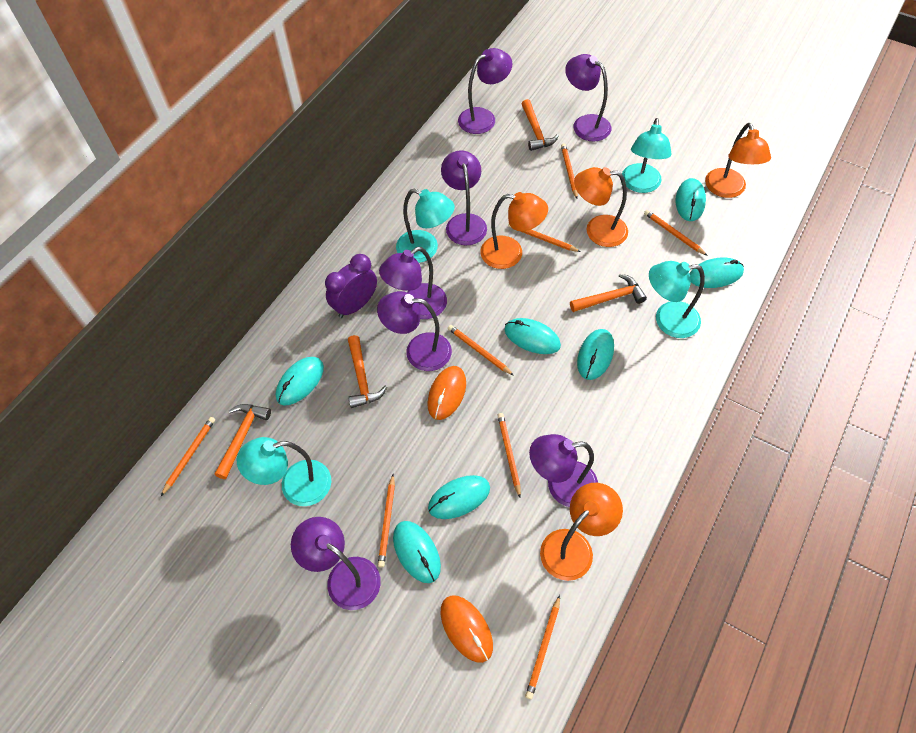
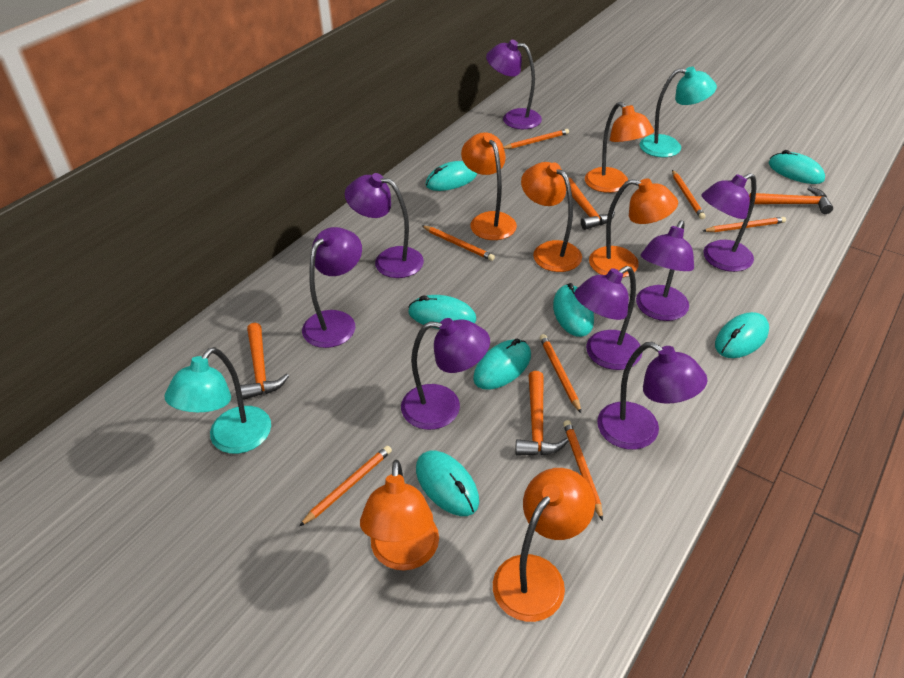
orange lamp: 4 -> 6
orange mouse: 2 -> 0
orange pencil: 8 -> 7
purple clock: 1 -> 0
purple lamp: 7 -> 8
turquoise lamp: 4 -> 2

